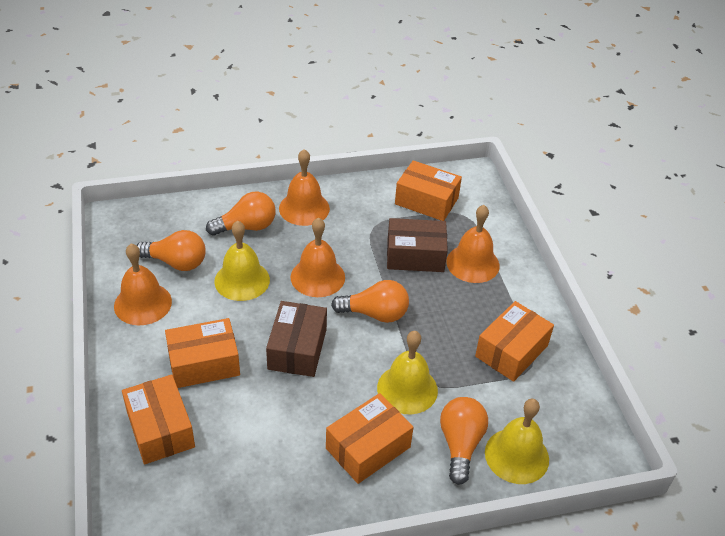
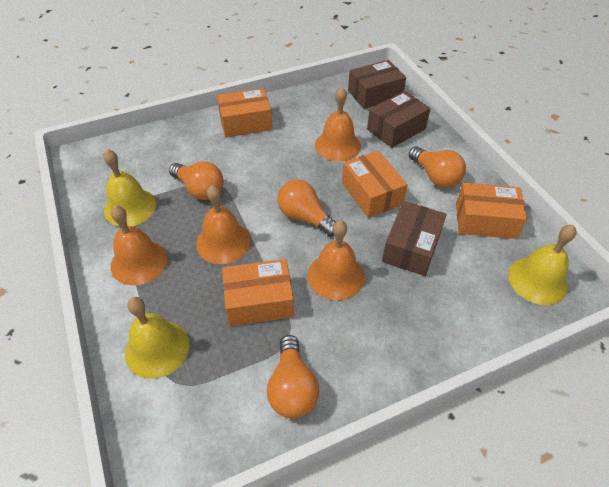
brown box: 2 -> 3
orange box: 5 -> 4

